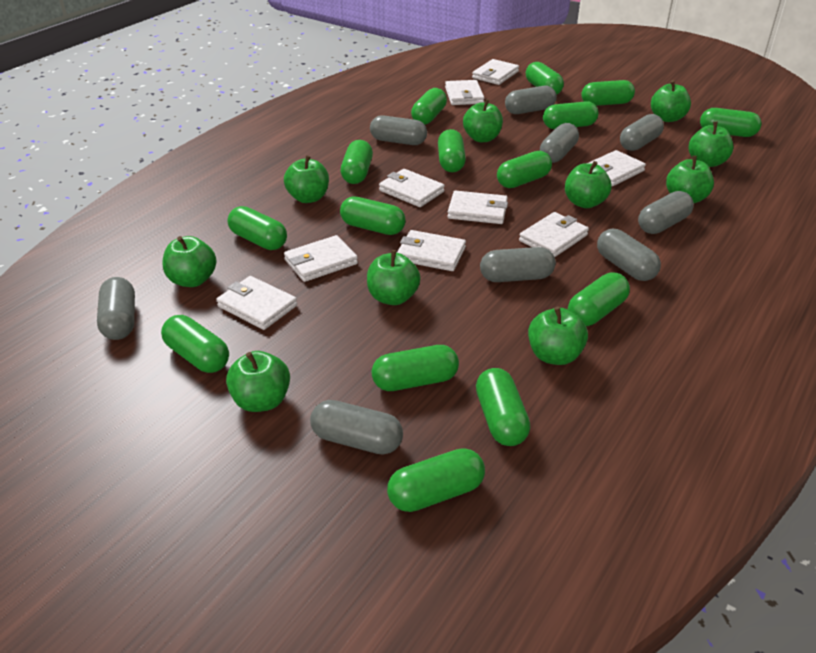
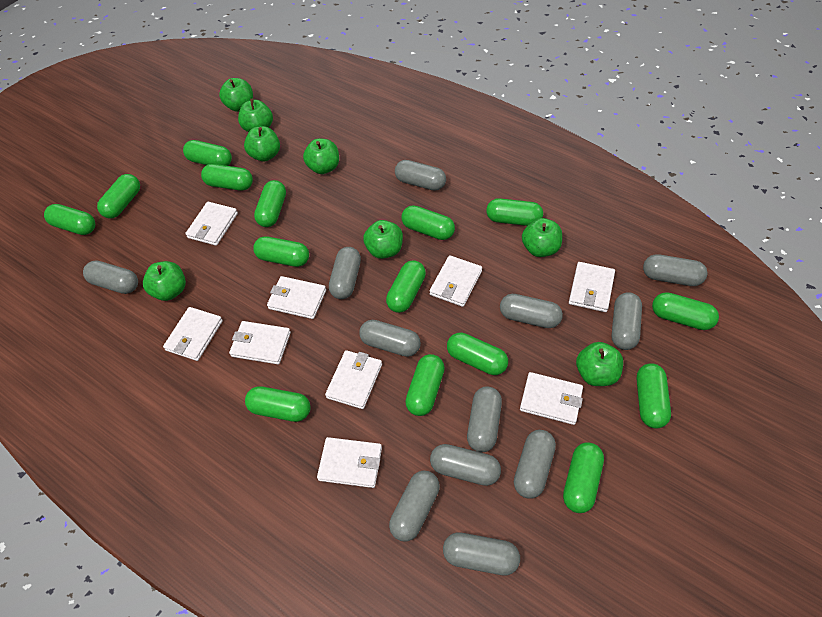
green apple: 10 -> 8
grey capsule: 9 -> 12

